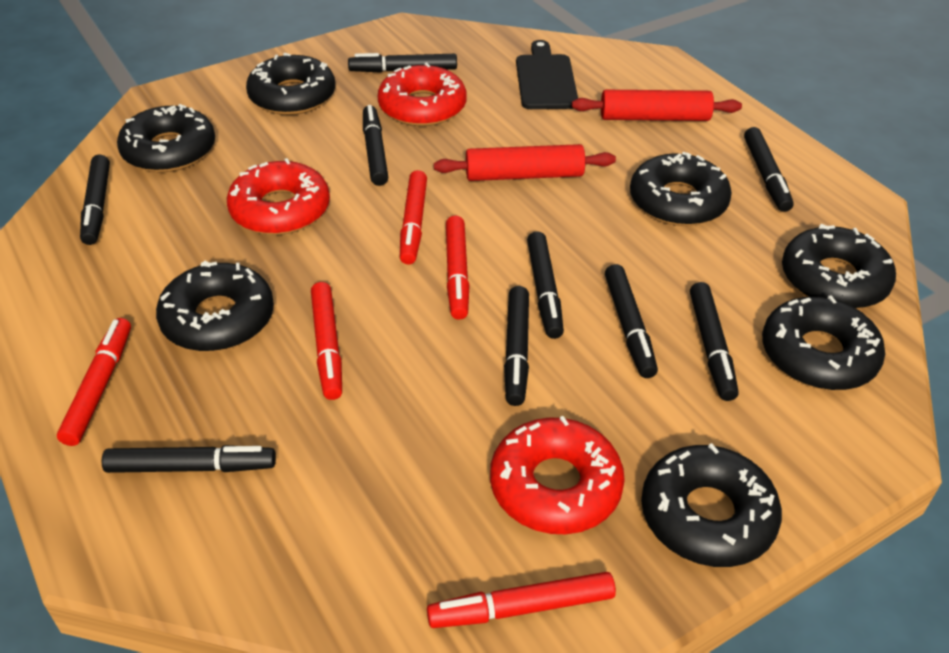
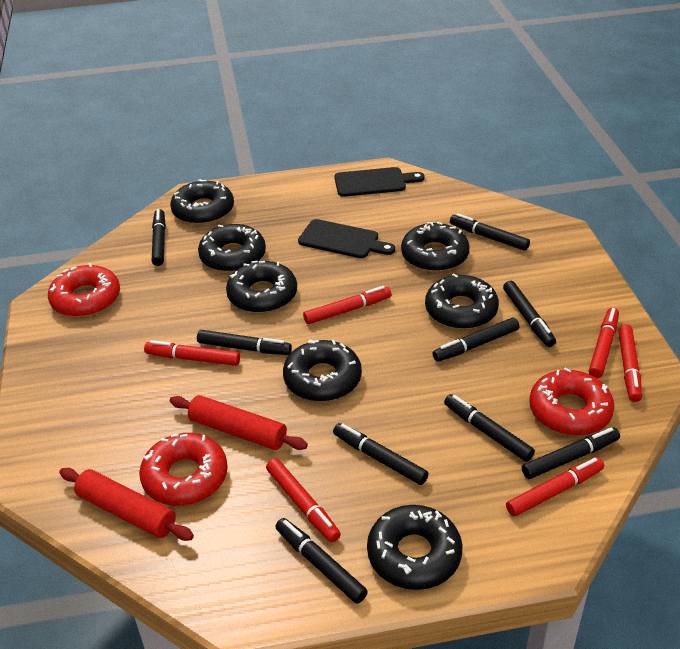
black cutting board: 1 -> 2
red marker: 5 -> 6

